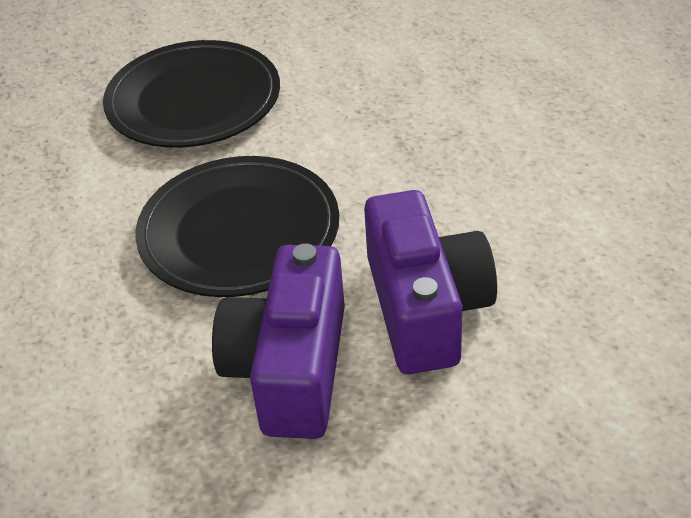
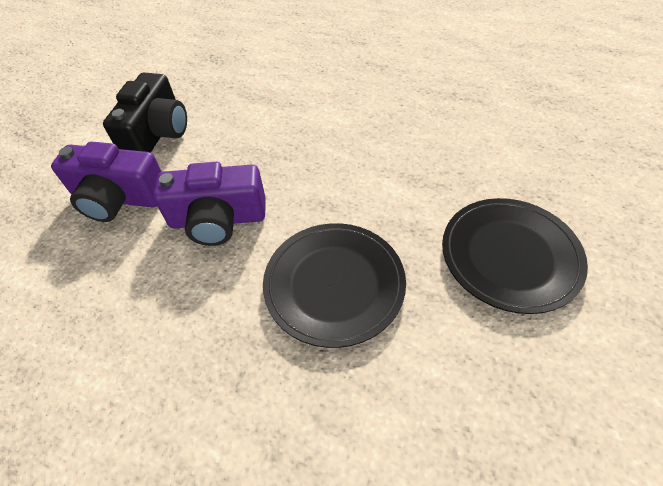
black camera: 0 -> 1

